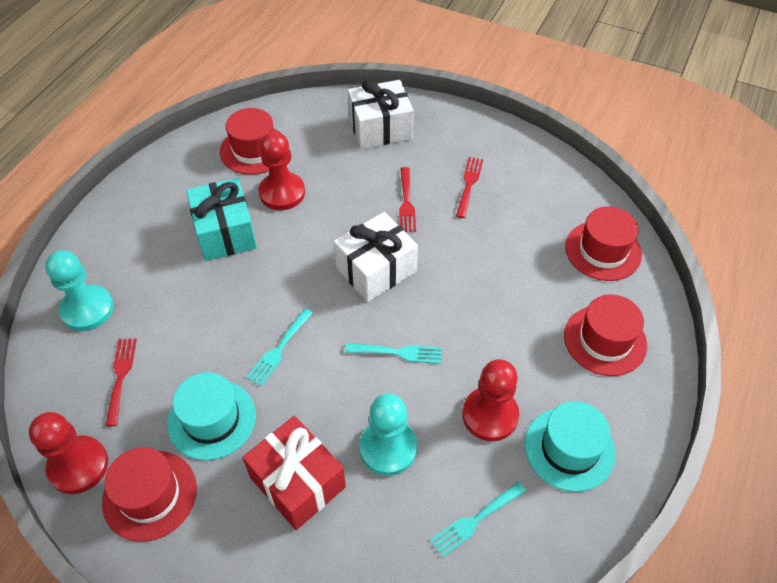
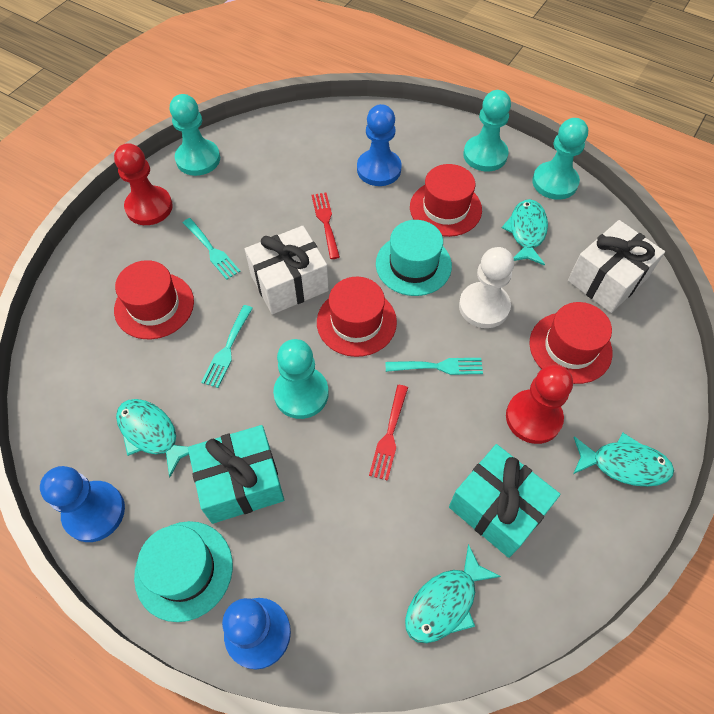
blue pawn: 0 -> 3
red fork: 3 -> 2
red gift: 1 -> 0
red pawn: 3 -> 2
turquoise fish: 0 -> 4
turquoise gift: 1 -> 2
turquoise pawn: 2 -> 4
white pawn: 0 -> 1

